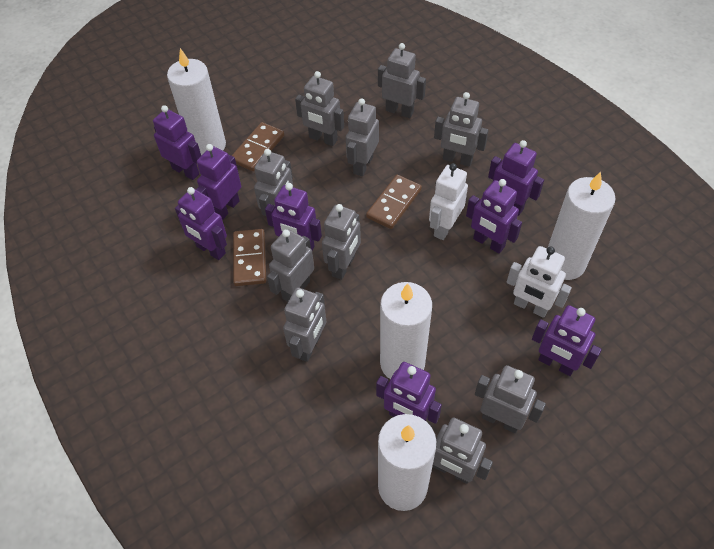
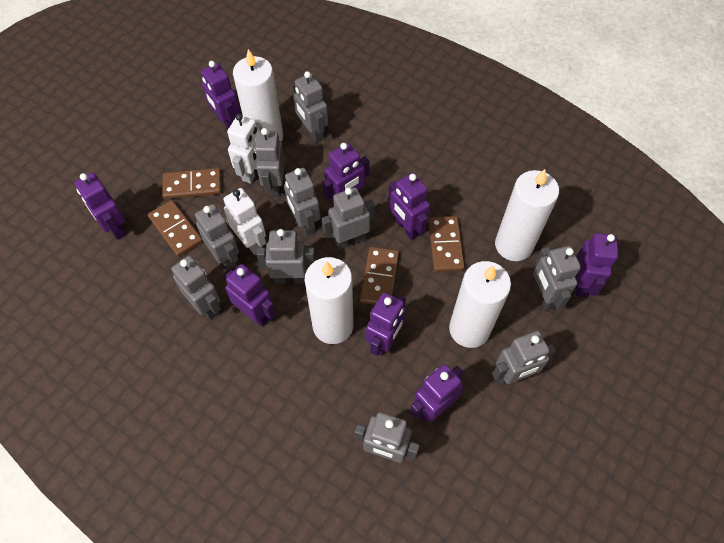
brown domino: 3 -> 4

